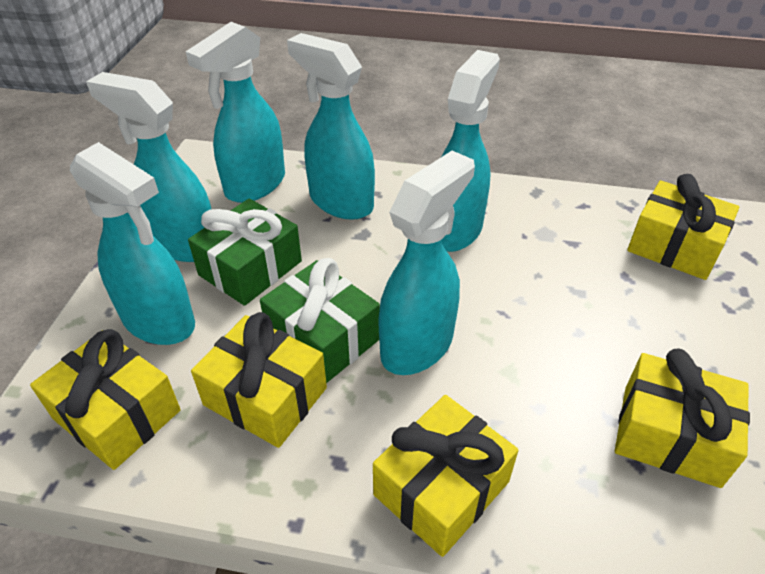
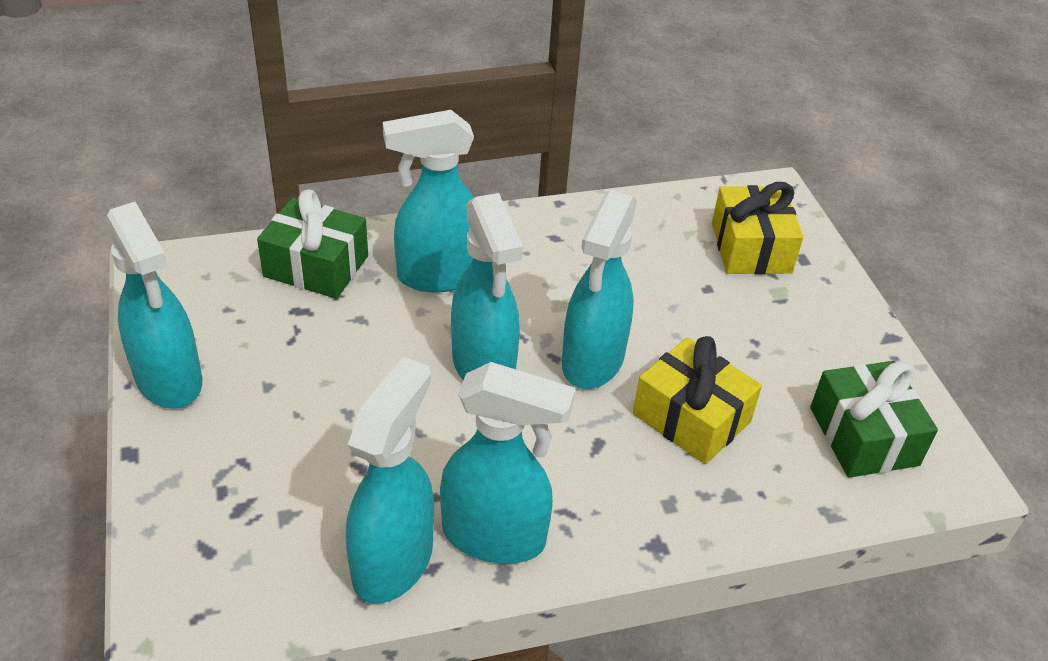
yellow gift: 5 -> 2

